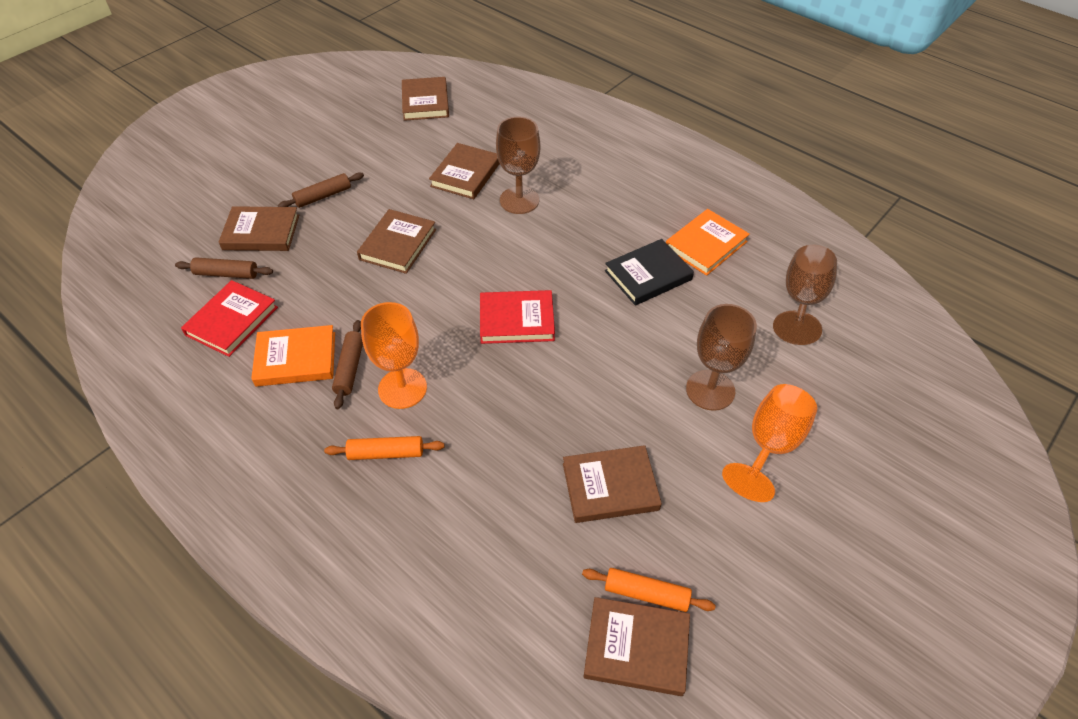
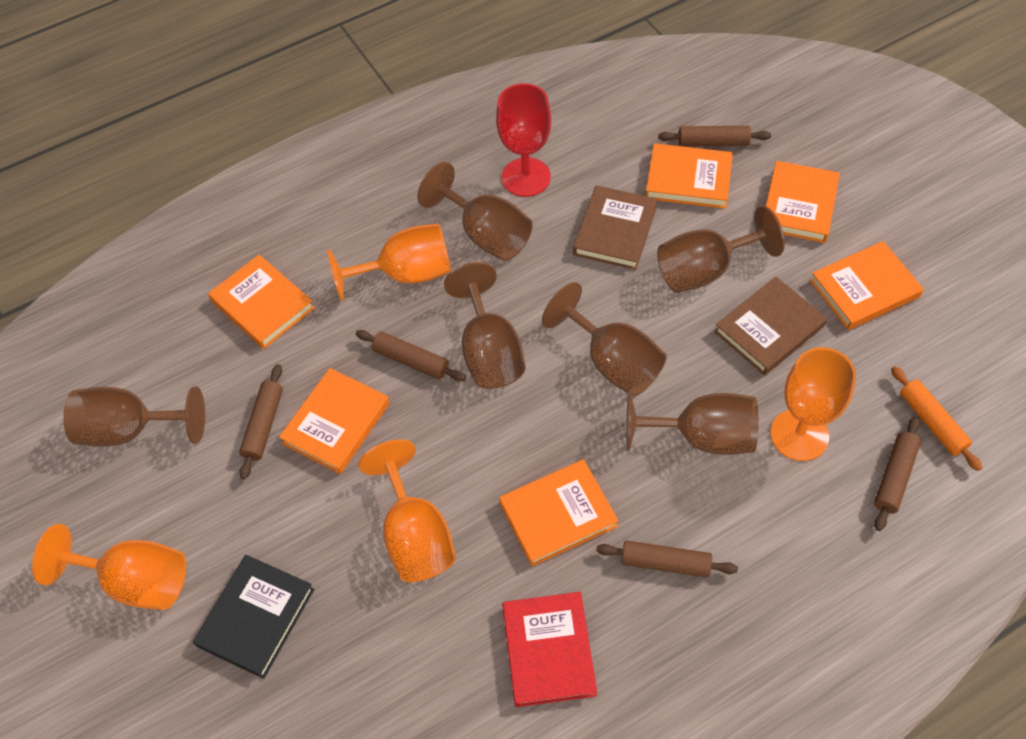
brown book: 6 -> 2
brown goblet: 3 -> 6
brown rolling pin: 3 -> 5
orange book: 2 -> 6
orange goblet: 2 -> 4
orange rolling pin: 2 -> 1
red book: 2 -> 1
red goblet: 0 -> 1

